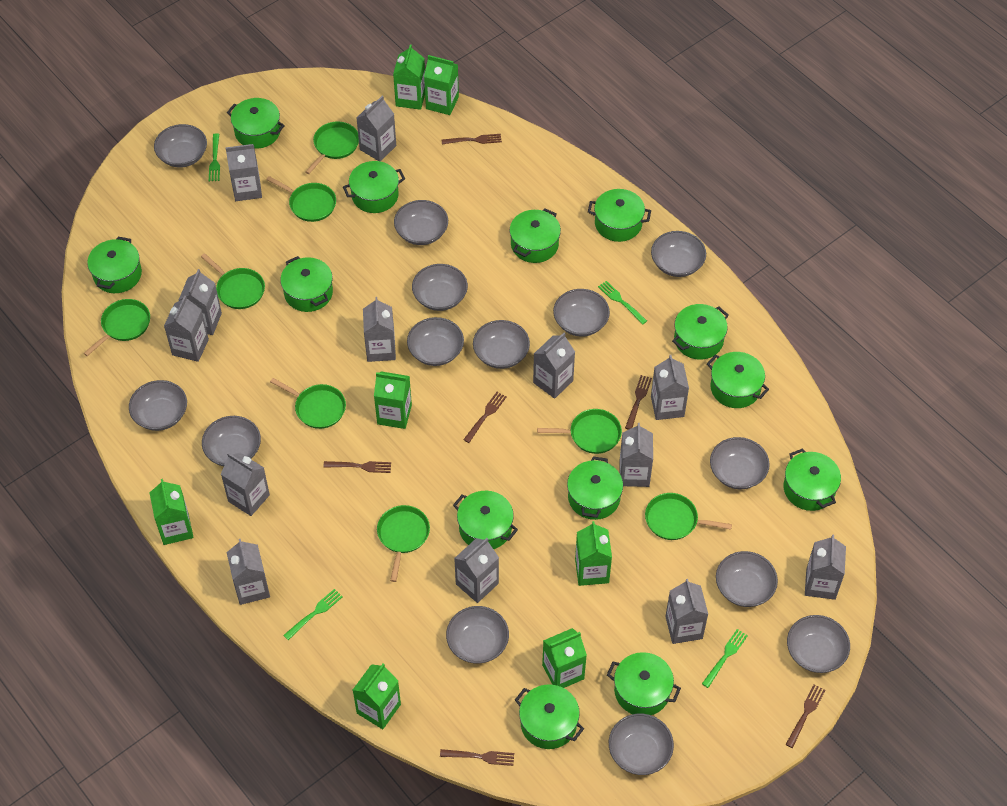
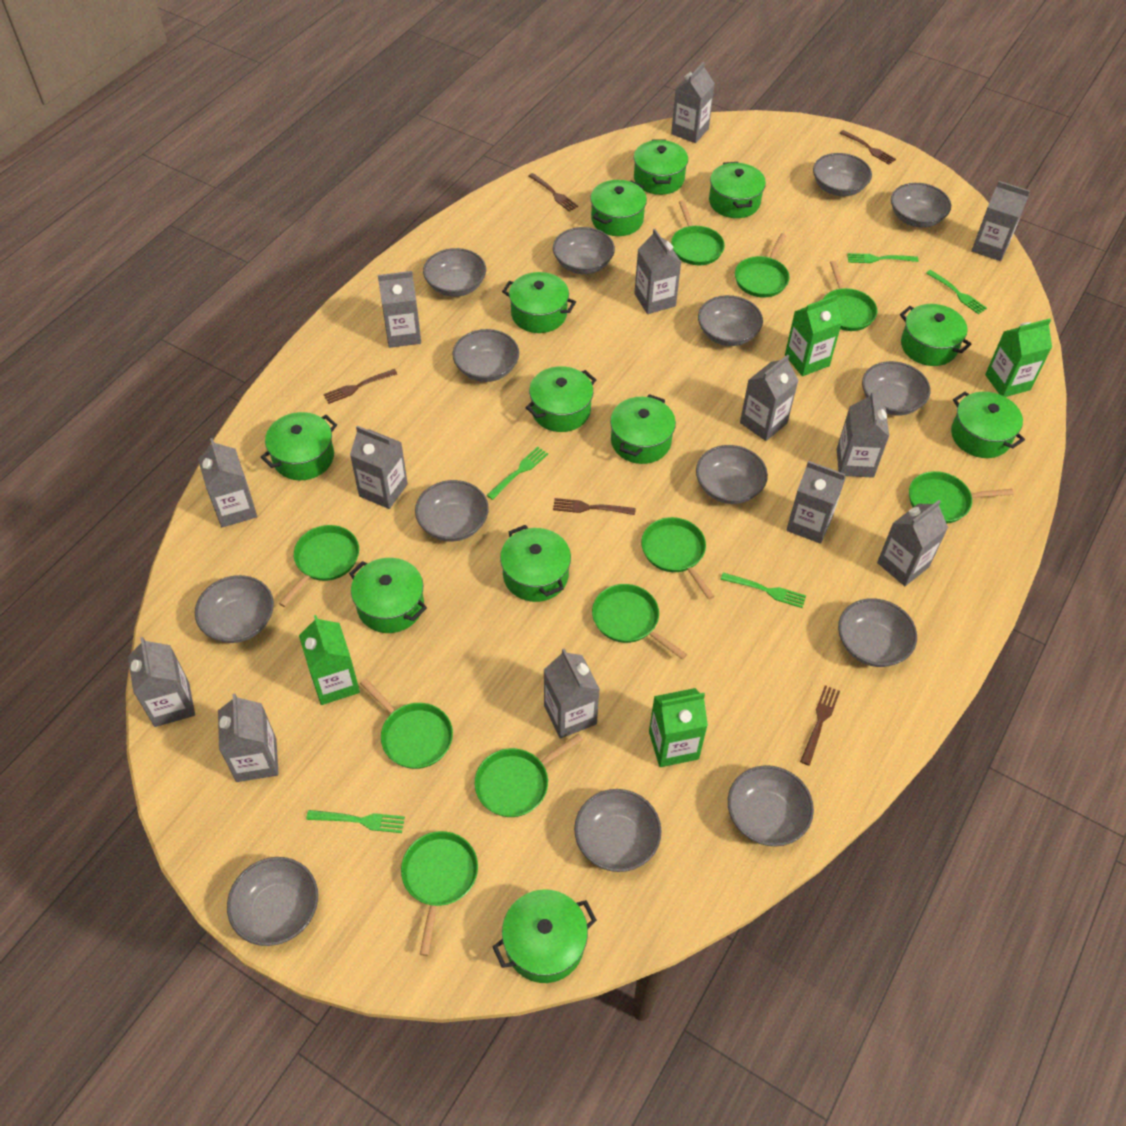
brown fork: 6 -> 5
green carton: 7 -> 4
green fork: 4 -> 5
green pan: 8 -> 10
green pot: 13 -> 12

